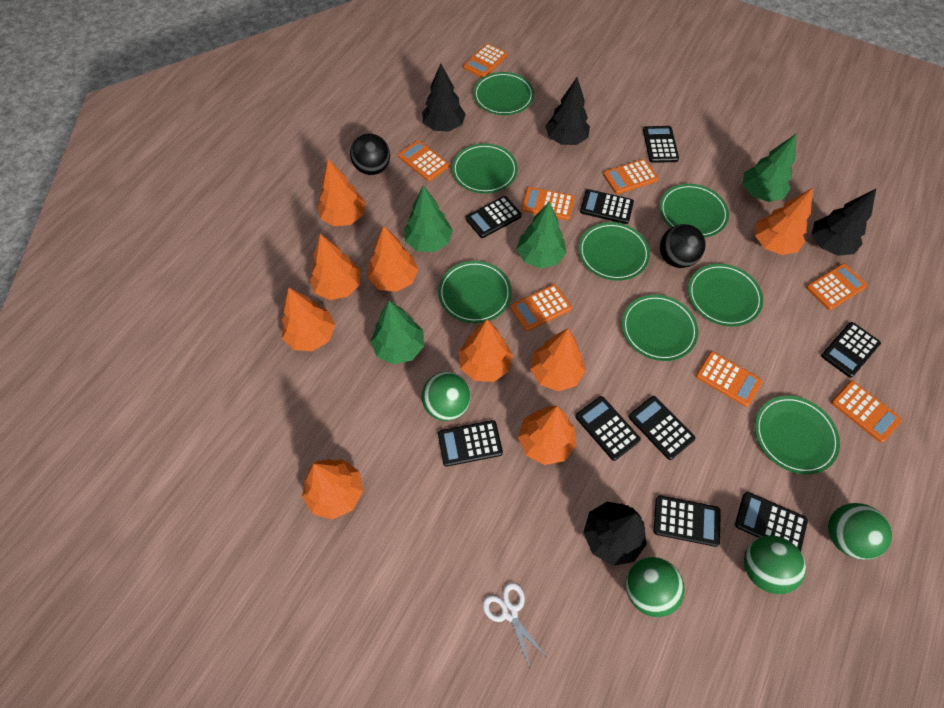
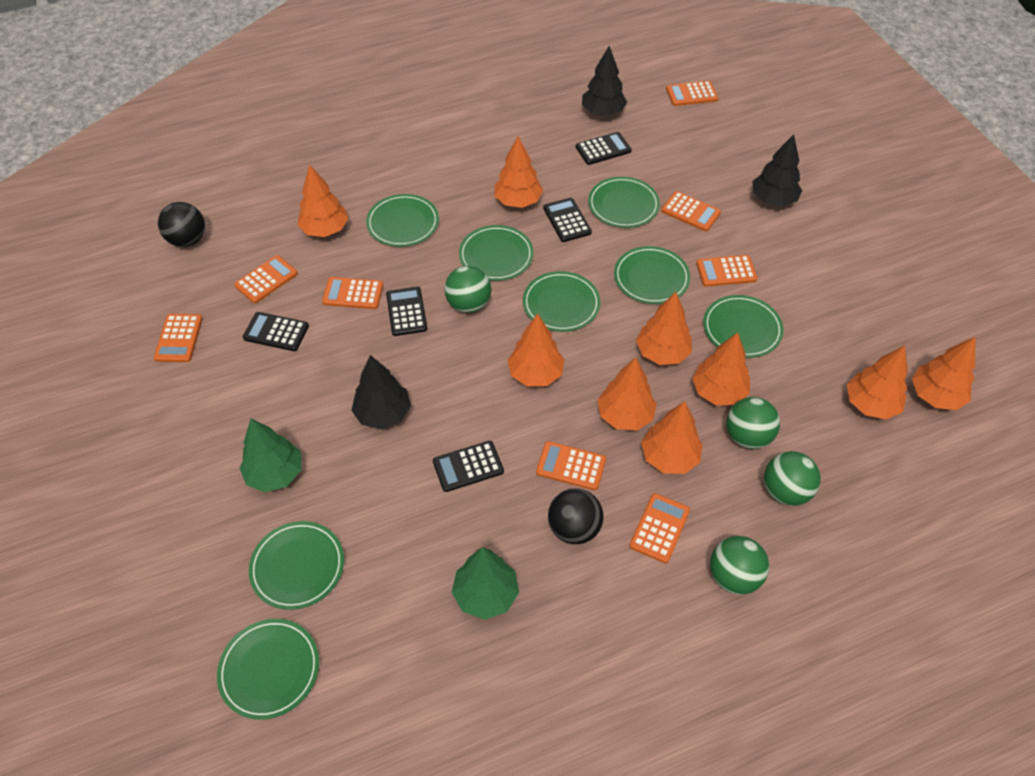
black calculator: 9 -> 5
black tree: 4 -> 3
green tree: 4 -> 2
white scissors: 1 -> 0

